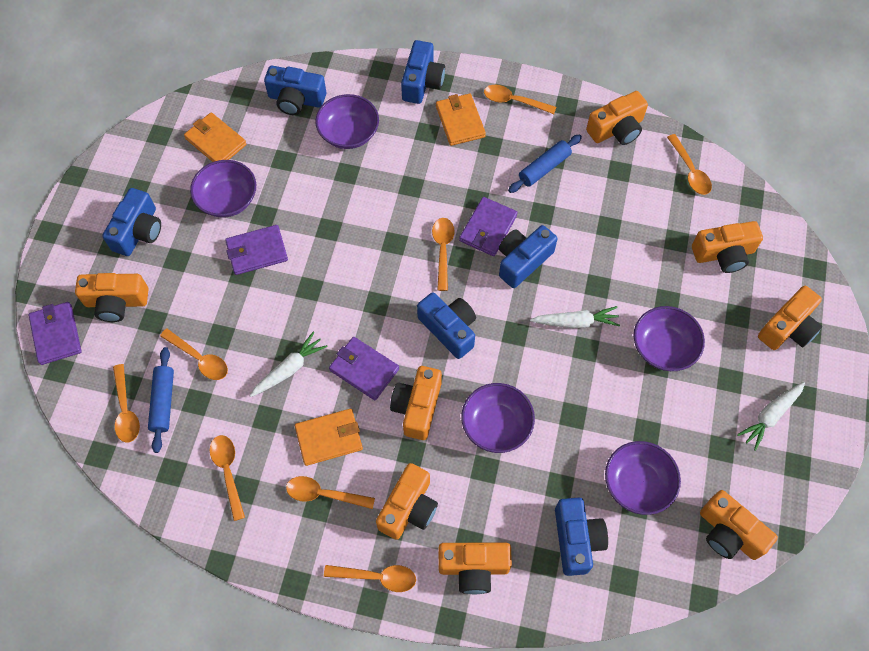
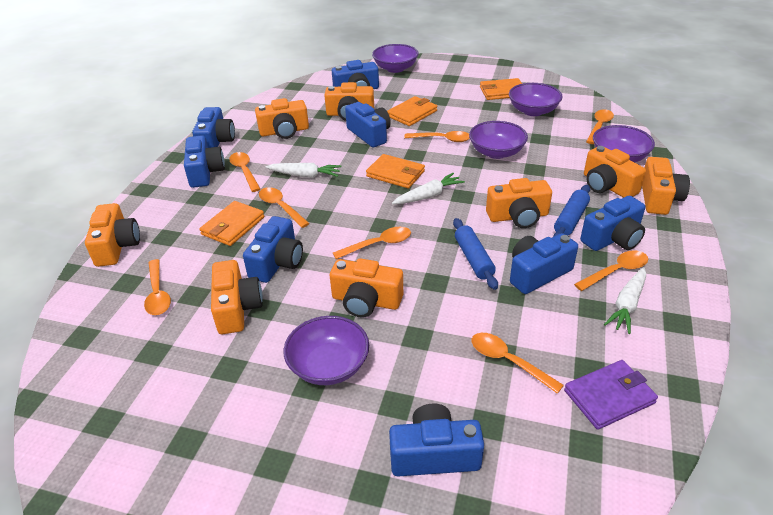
blue camera: 6 -> 8
orange wallet: 3 -> 4
purple wallet: 4 -> 1

